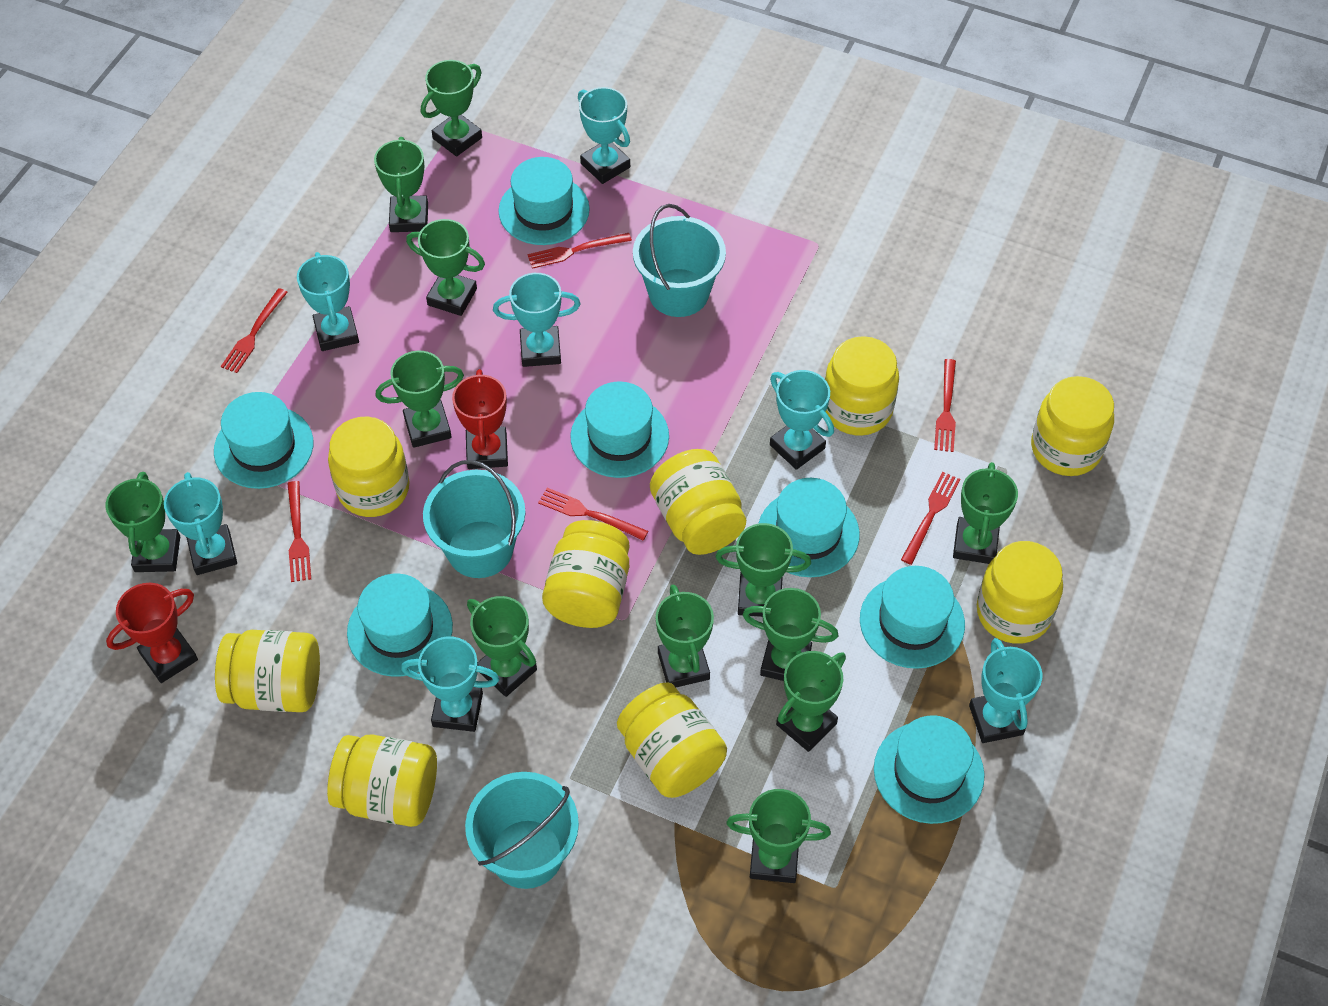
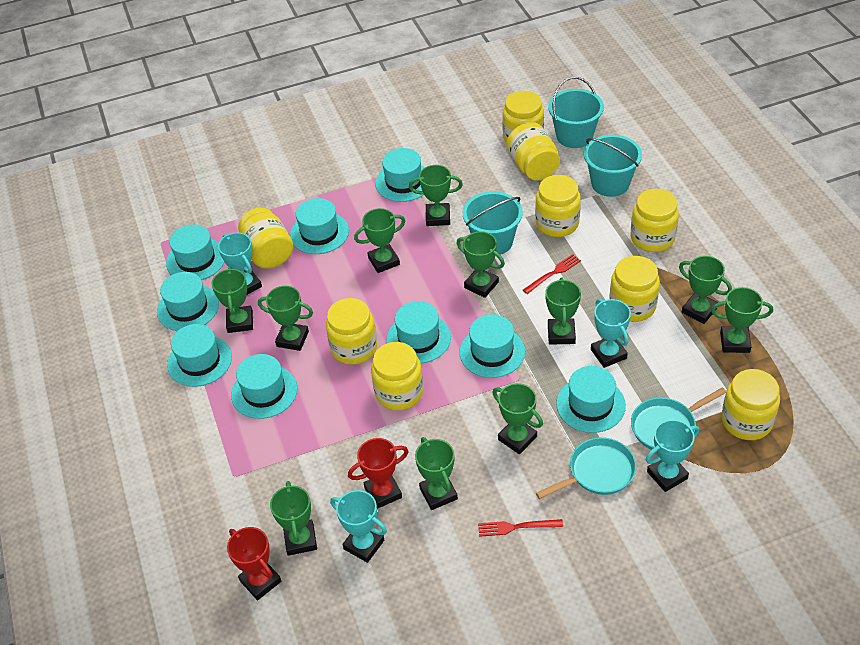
green trophy: 12 -> 11
red fork: 6 -> 2
turquoise hat: 7 -> 9
turquoise pan: 0 -> 2
turquoise trophy: 7 -> 4

